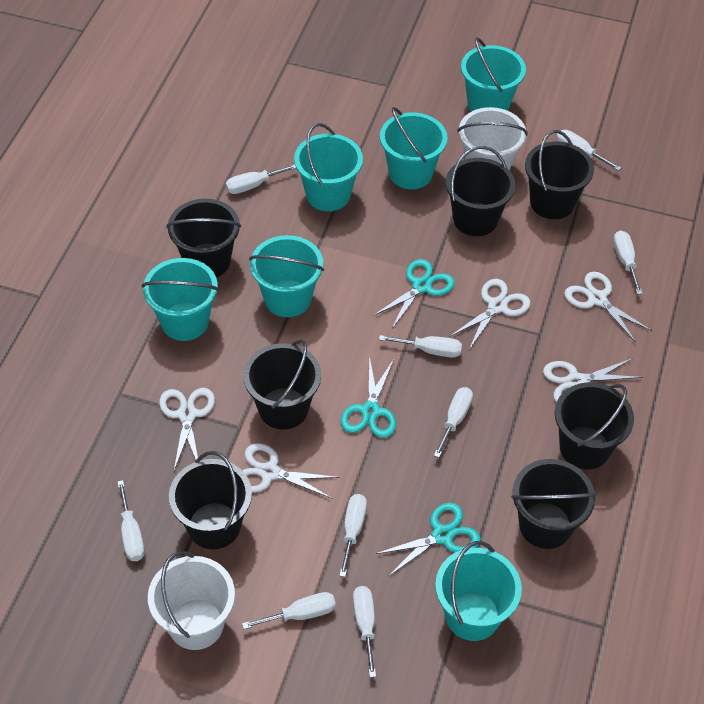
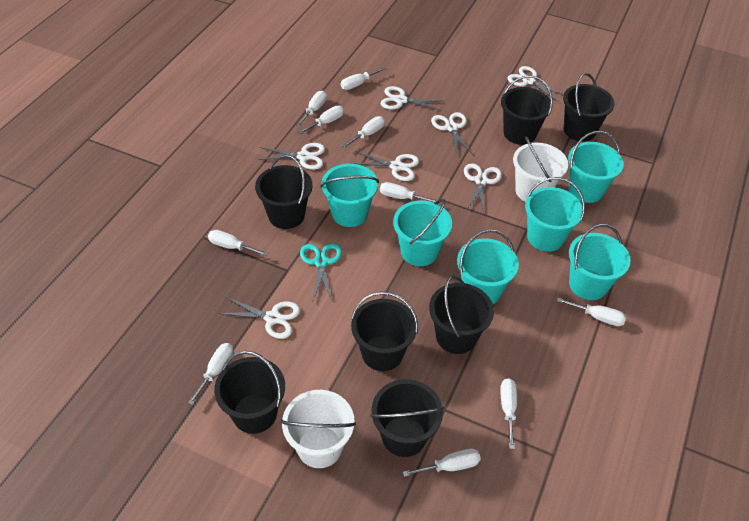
turquoise scissors: 3 -> 1
white scissors: 5 -> 7
white screwdriver: 9 -> 10

